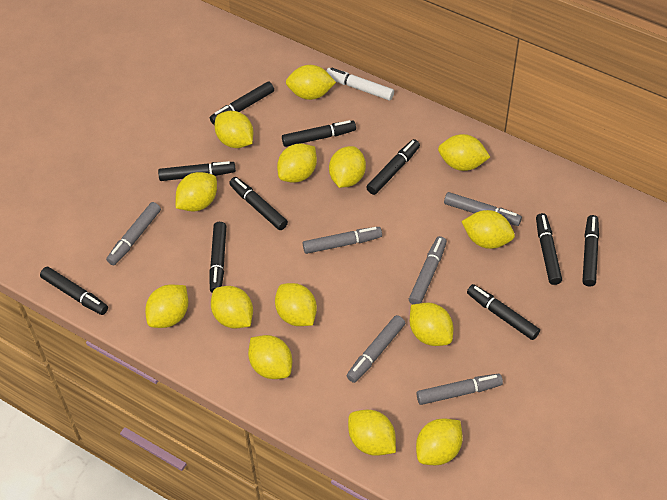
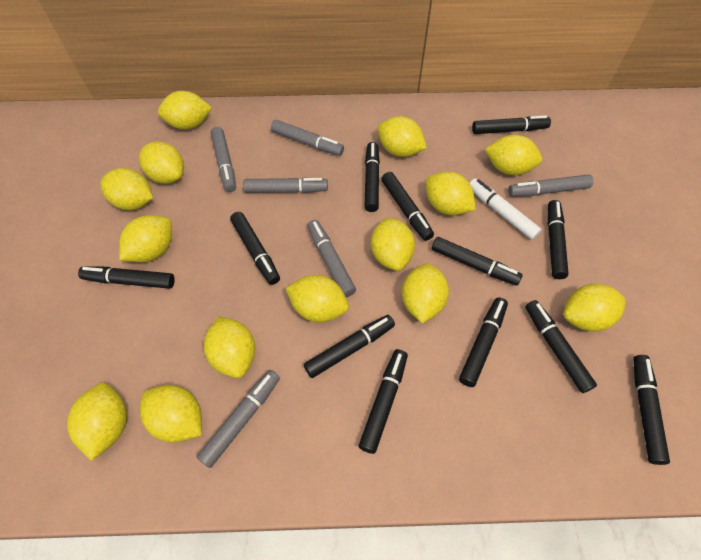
black marker: 10 -> 12

